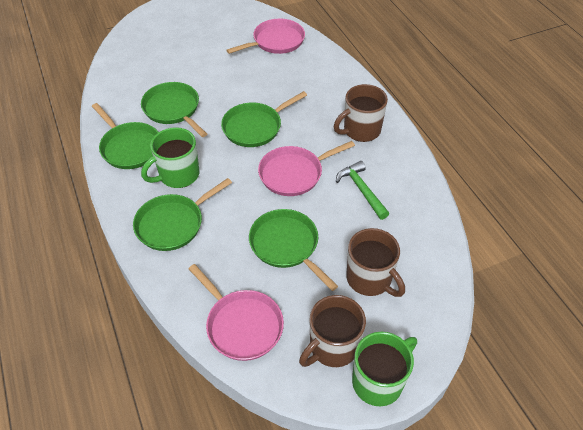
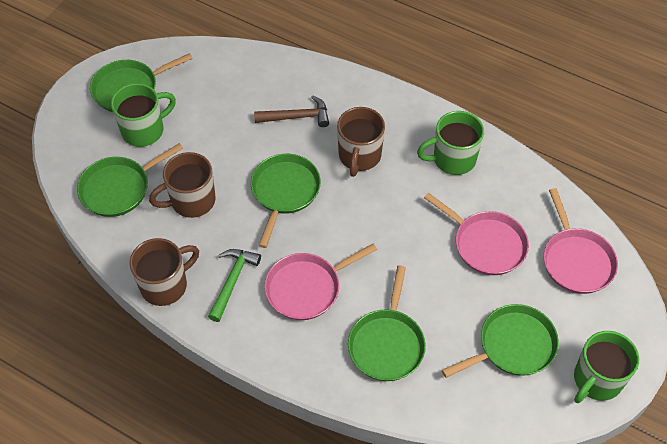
brown hammer: 0 -> 1
green mug: 2 -> 3

